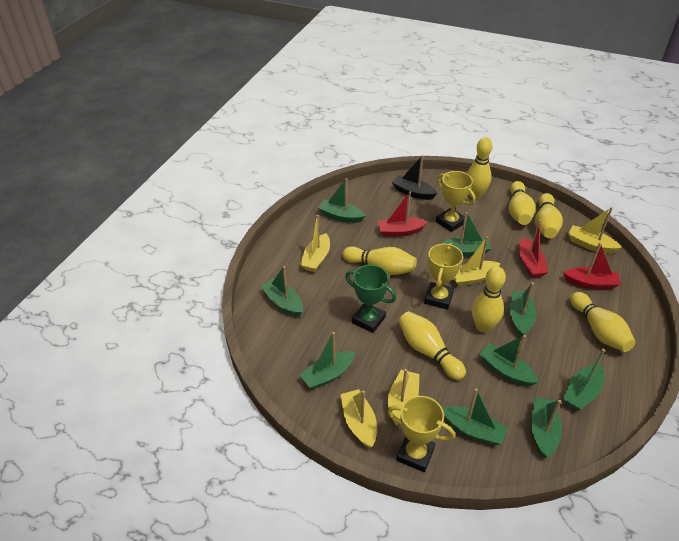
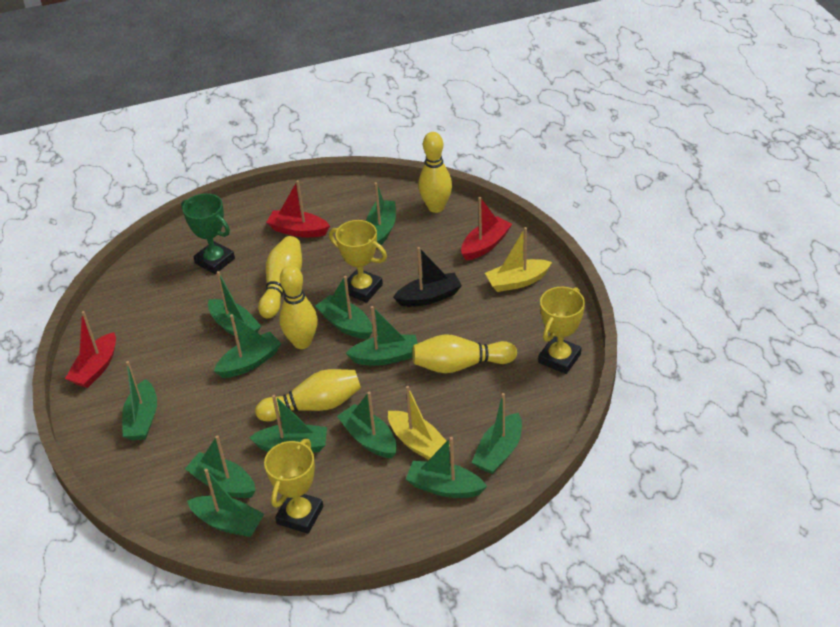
green boat: 9 -> 12
yellow boat: 5 -> 2
yellow bowling pin: 7 -> 5

